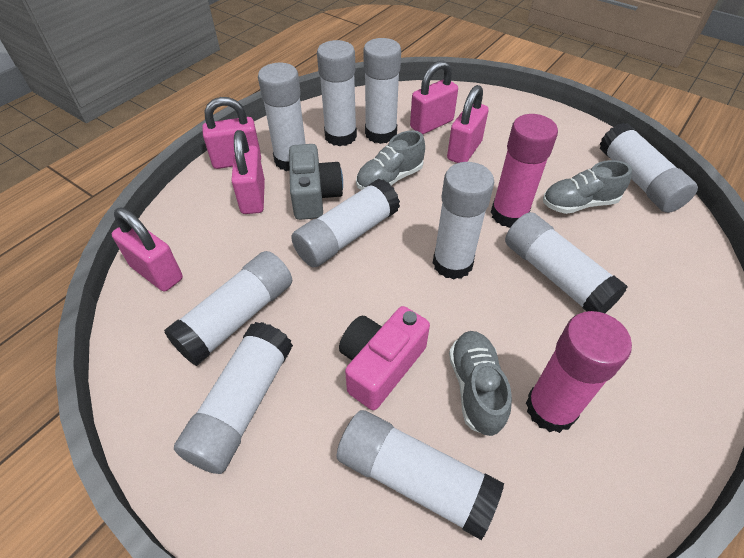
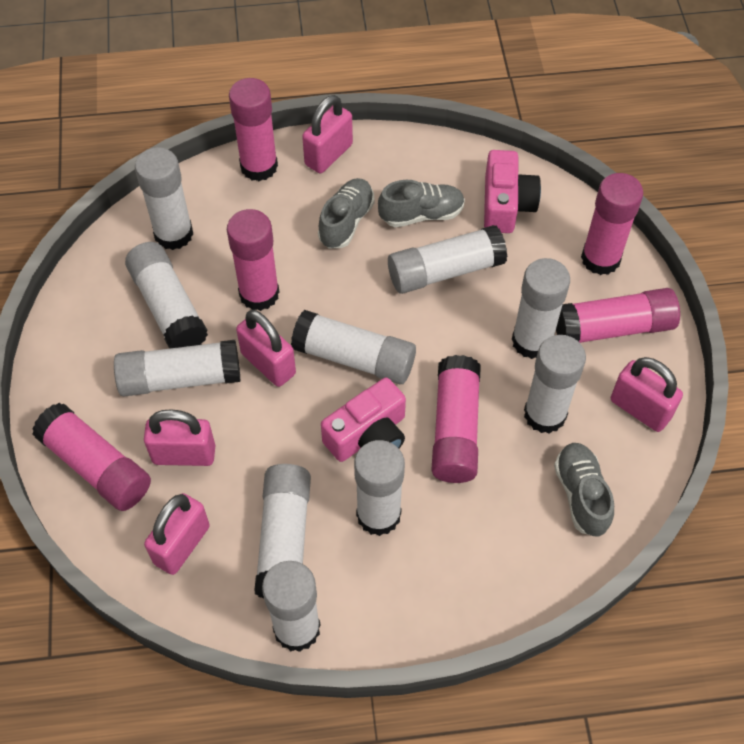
grey camera: 1 -> 0
pink camera: 1 -> 2
pink glue stick: 2 -> 6

